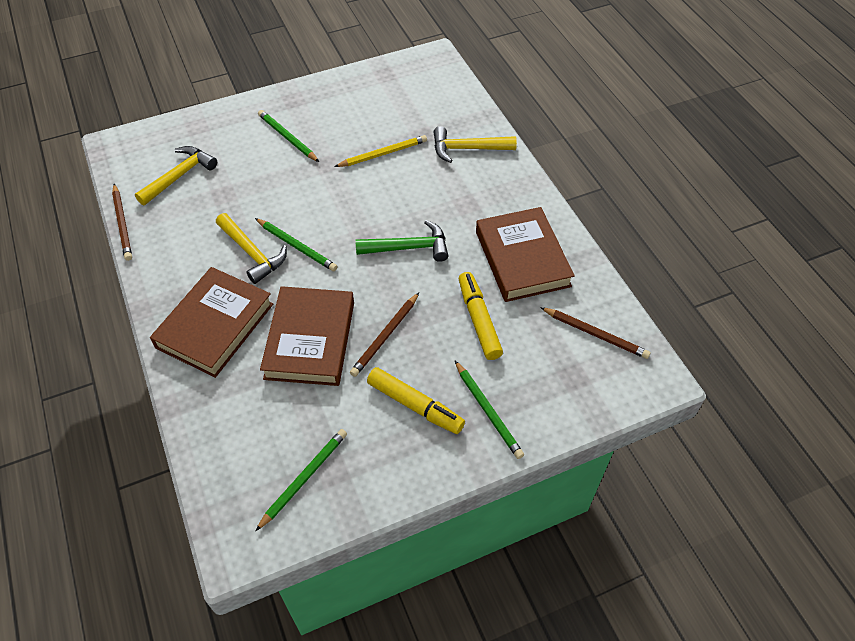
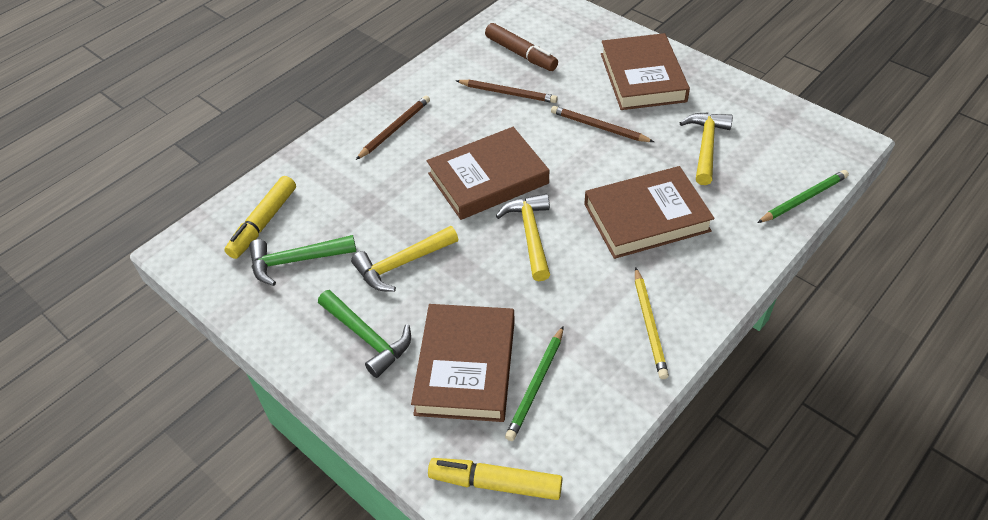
brown book: 3 -> 4
brown marker: 0 -> 1
green hammer: 1 -> 2
green pencil: 4 -> 2

